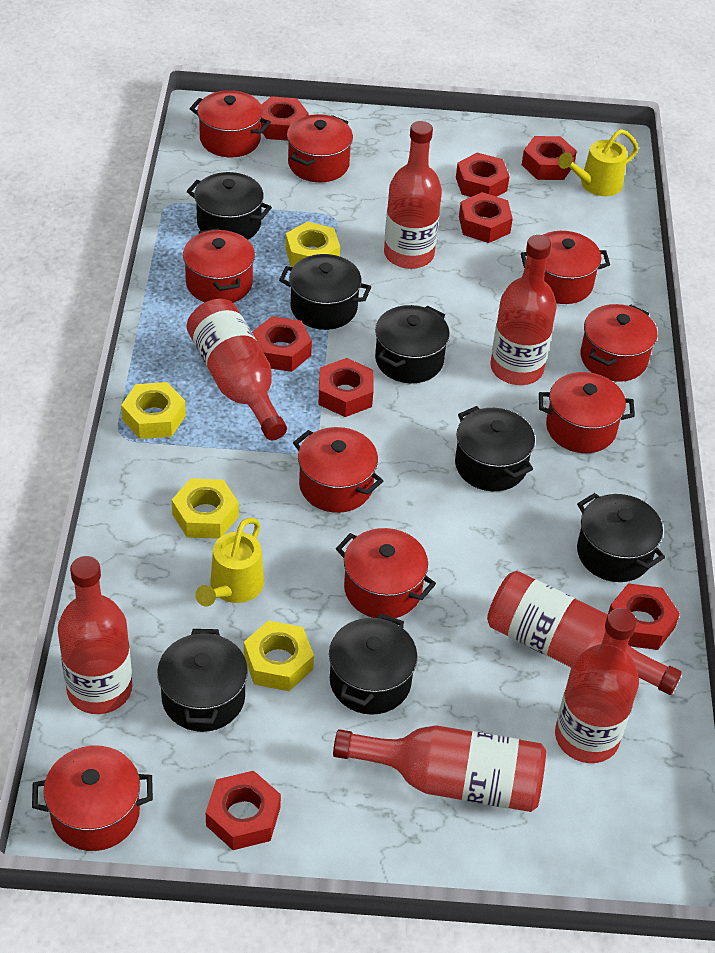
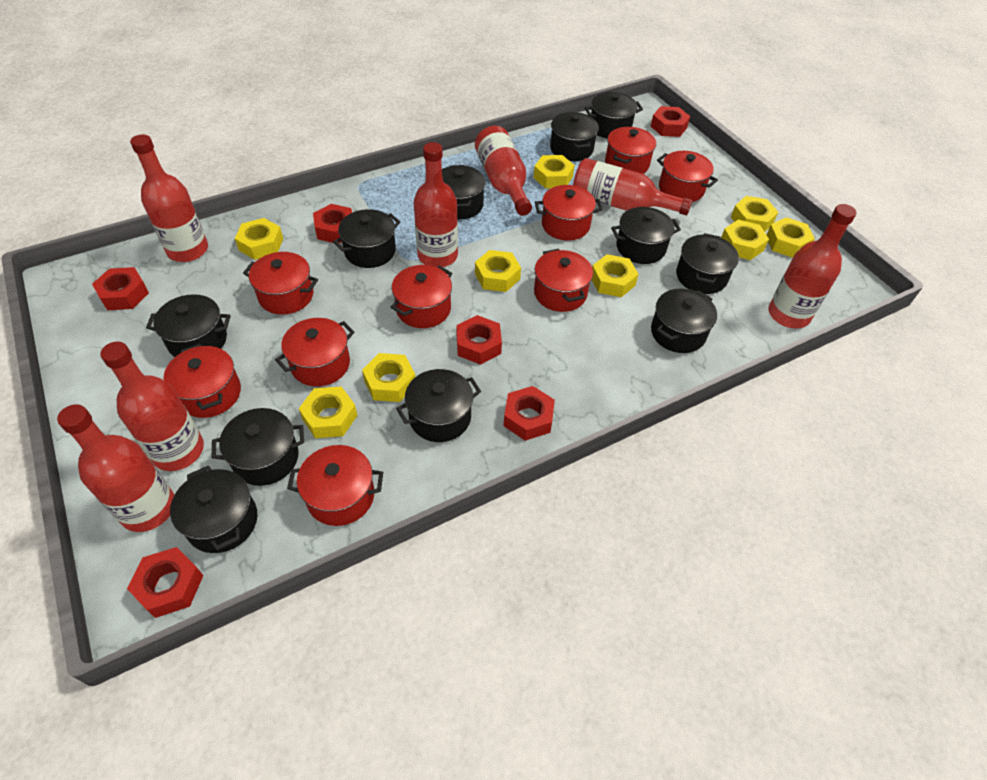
black pot: 7 -> 11
red nut: 8 -> 6
yellow nut: 4 -> 9
yellow watering can: 2 -> 0

